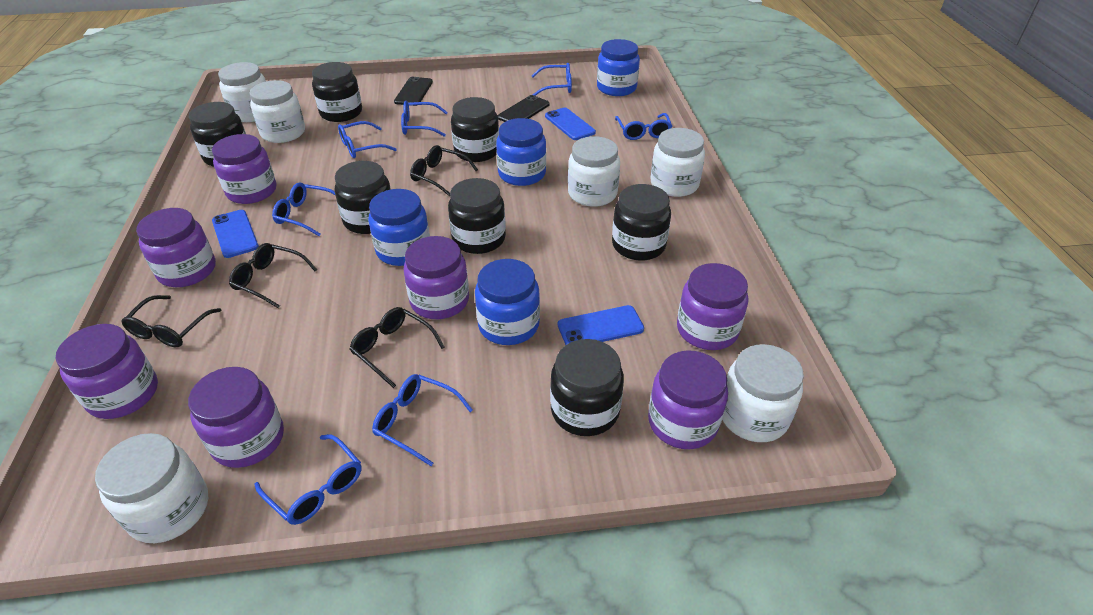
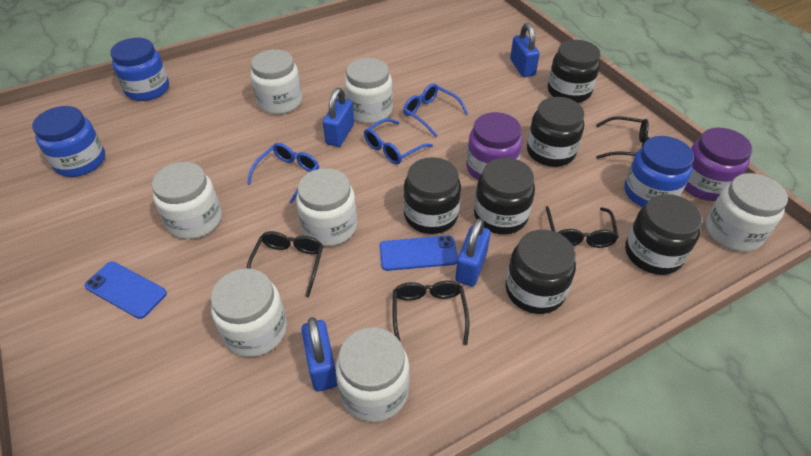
black jar: 7 -> 6
black phone: 2 -> 0
blue glasses: 7 -> 3
blue jar: 4 -> 3
blue padlock: 0 -> 4
blue phone: 3 -> 2
purple jar: 7 -> 2
white jar: 6 -> 7

